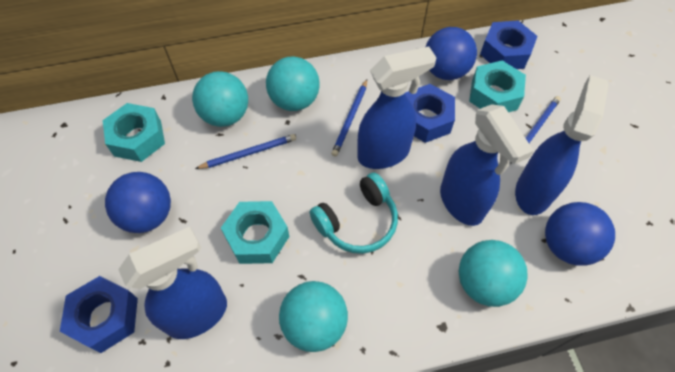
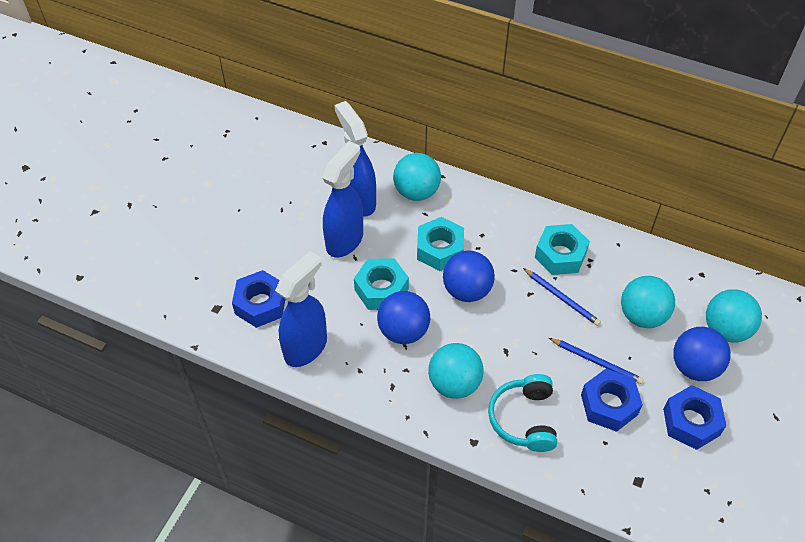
blue pencil: 3 -> 2
blue spray bottle: 4 -> 3

